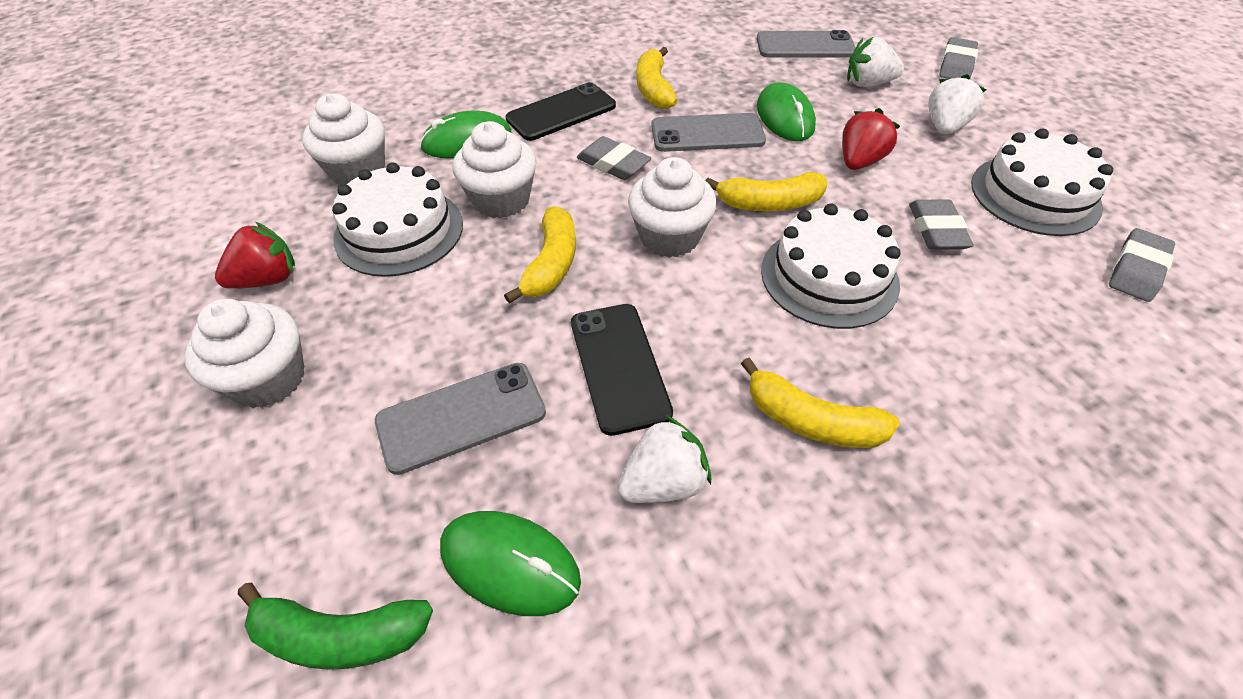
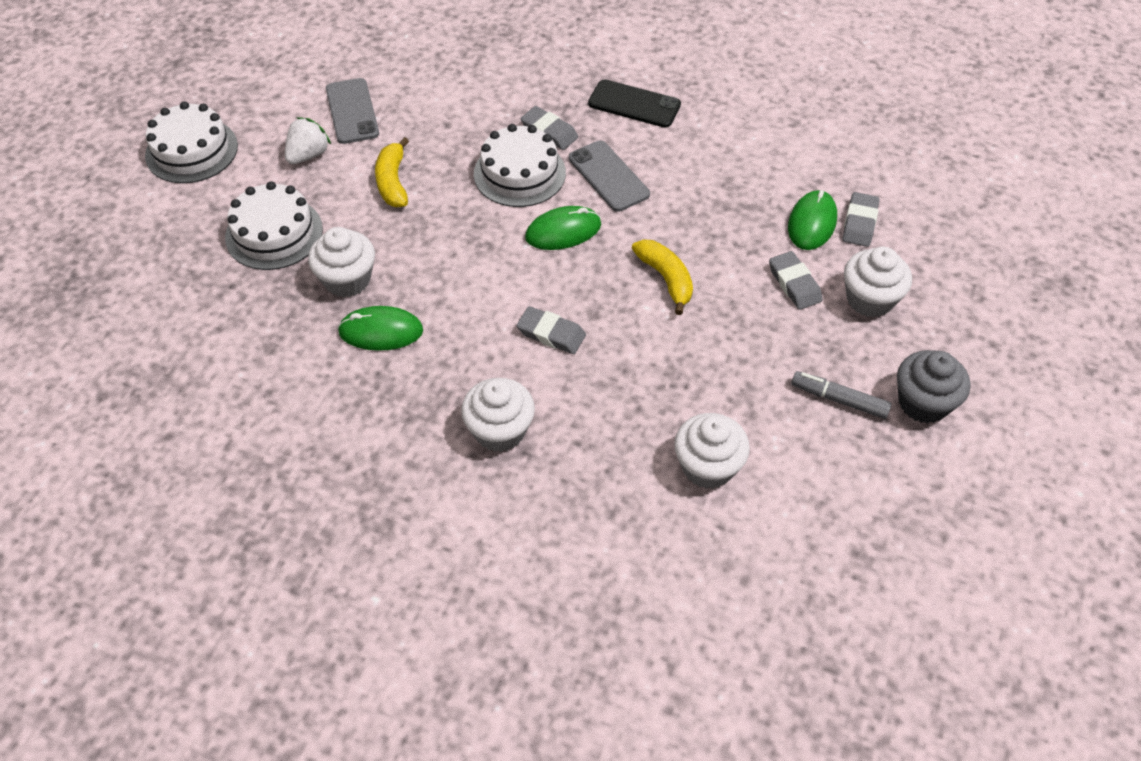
black phone: 2 -> 1
green banana: 1 -> 0
grey cupcake: 0 -> 1
grey marker: 0 -> 1
grey phone: 3 -> 2
red strawberry: 2 -> 0
white strawberry: 3 -> 1
yellow banana: 4 -> 2

